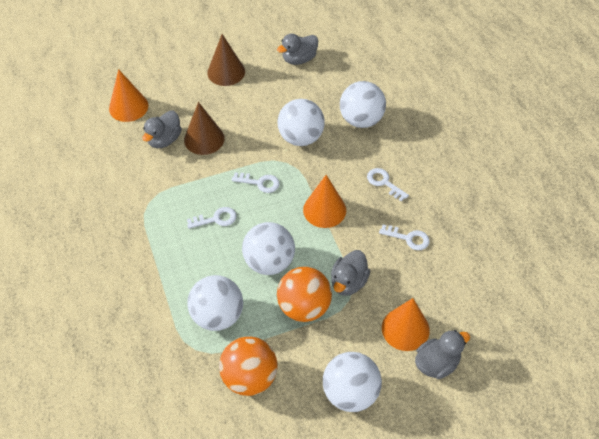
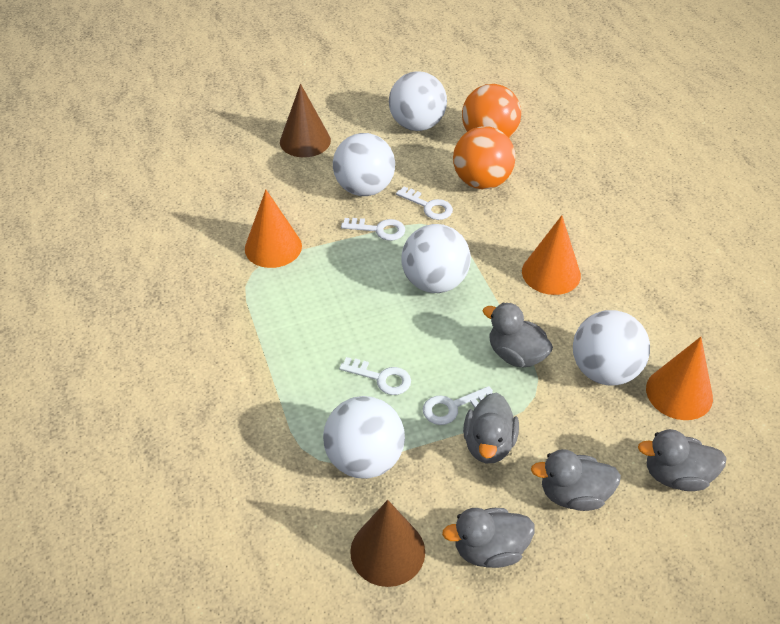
grey duck: 4 -> 5

